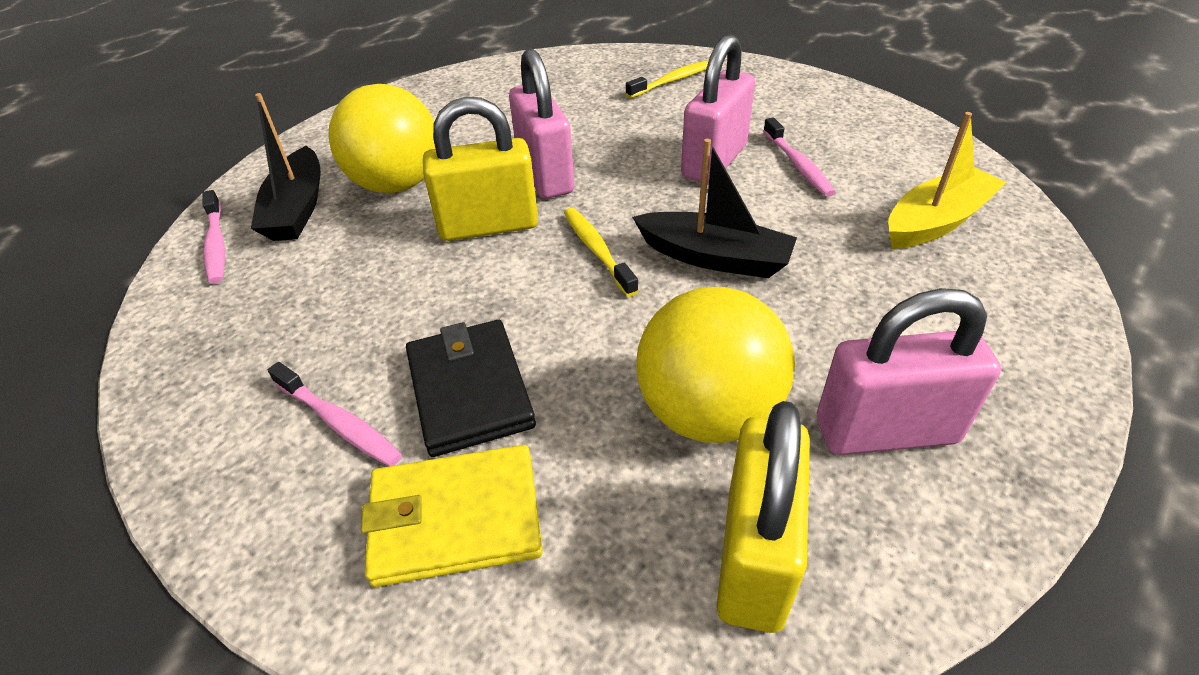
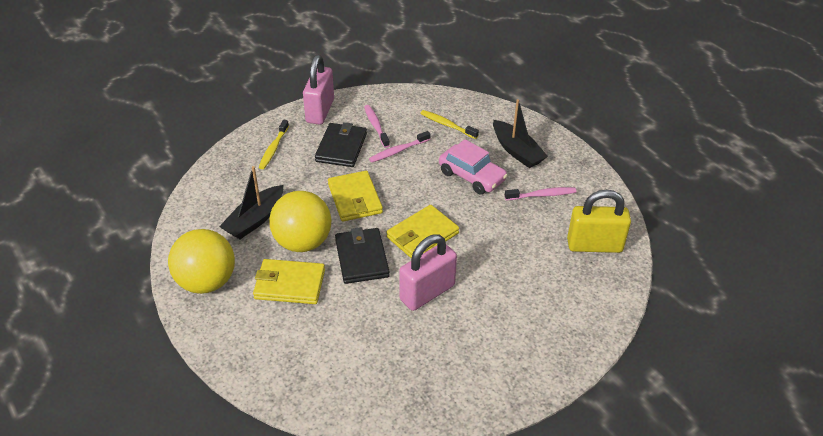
black wallet: 1 -> 2
pink car: 0 -> 1
pink padlock: 3 -> 2
yellow boat: 1 -> 0
yellow padlock: 2 -> 1
yellow wallet: 1 -> 3

